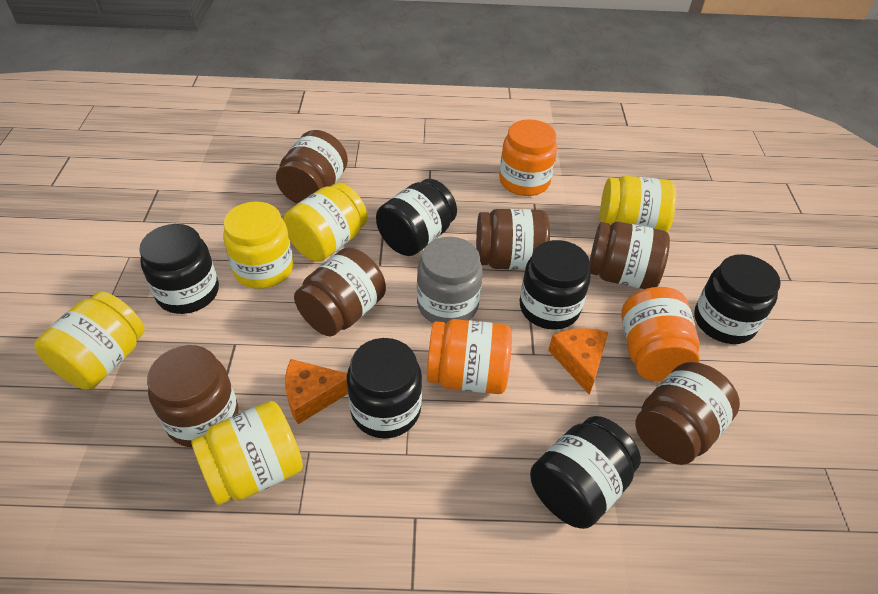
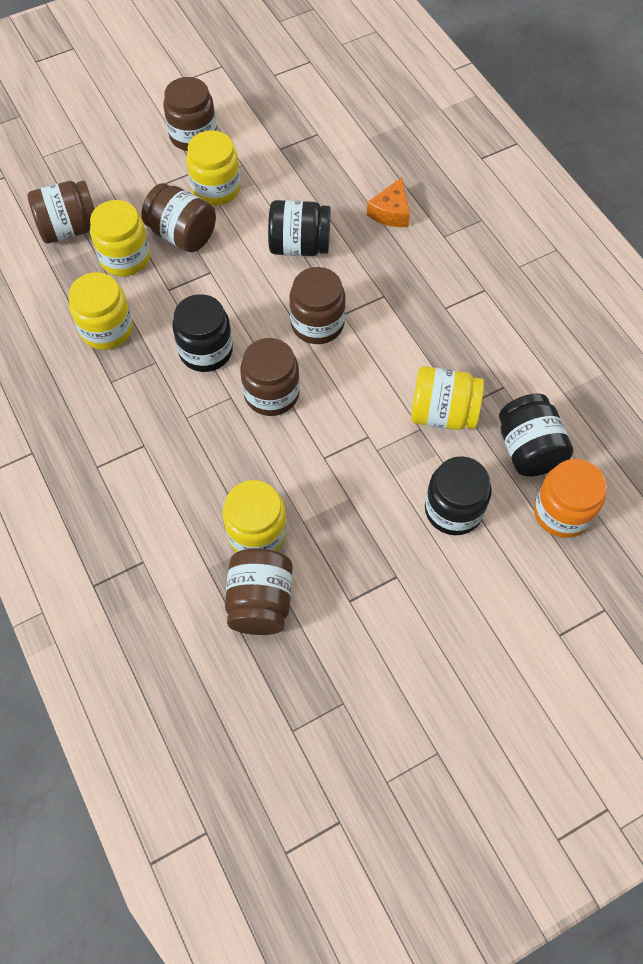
black jar: 6 -> 4
grey jar: 1 -> 0
orange cheese: 2 -> 1
orange jar: 3 -> 1

